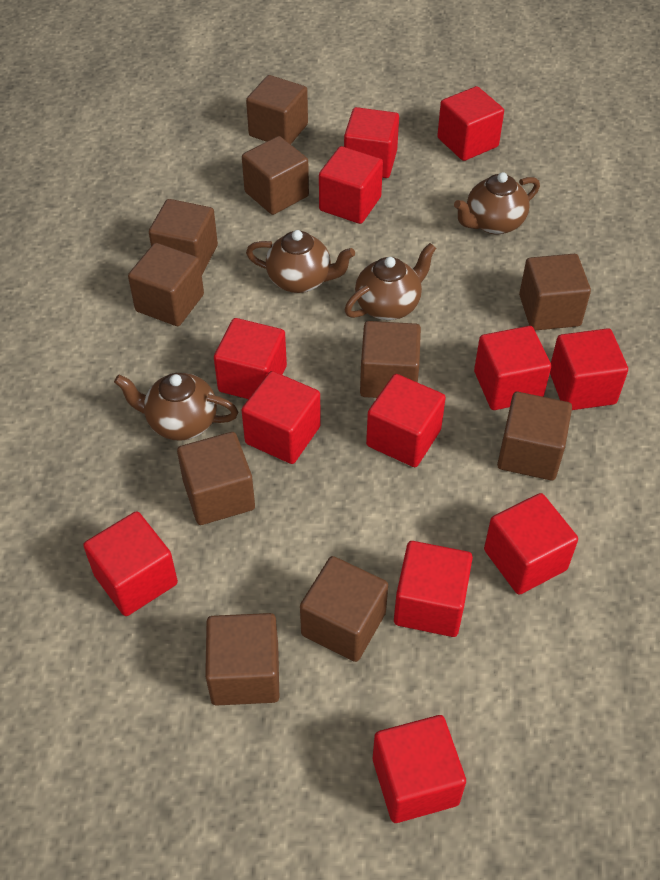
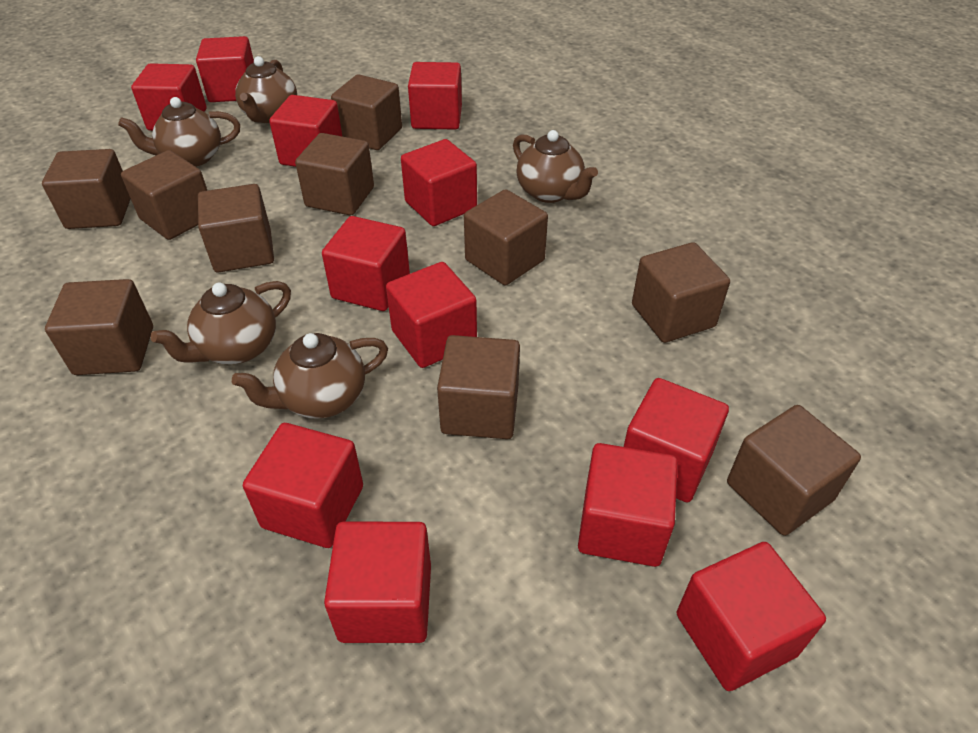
brown teapot: 4 -> 5

